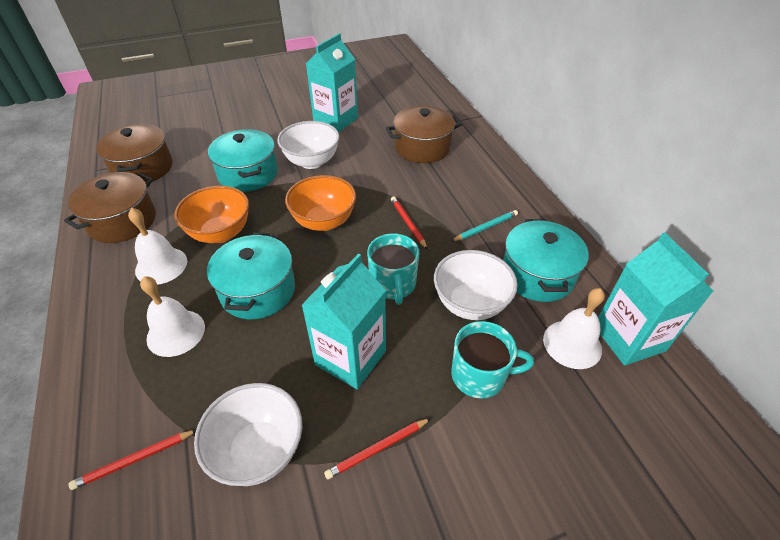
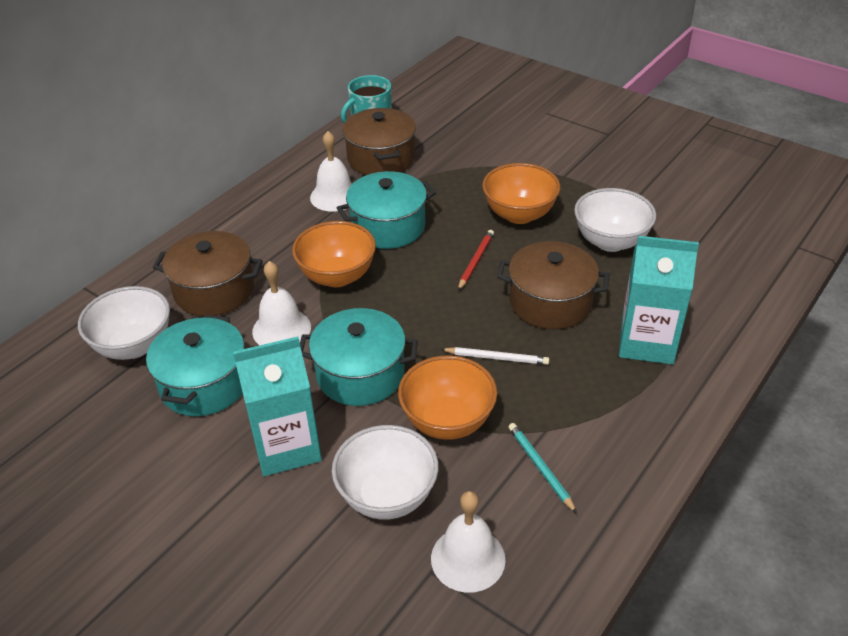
orange bowl: 2 -> 3
red pencil: 3 -> 1
turquoise carton: 3 -> 2
turquoise mug: 2 -> 1
white pencil: 0 -> 1

